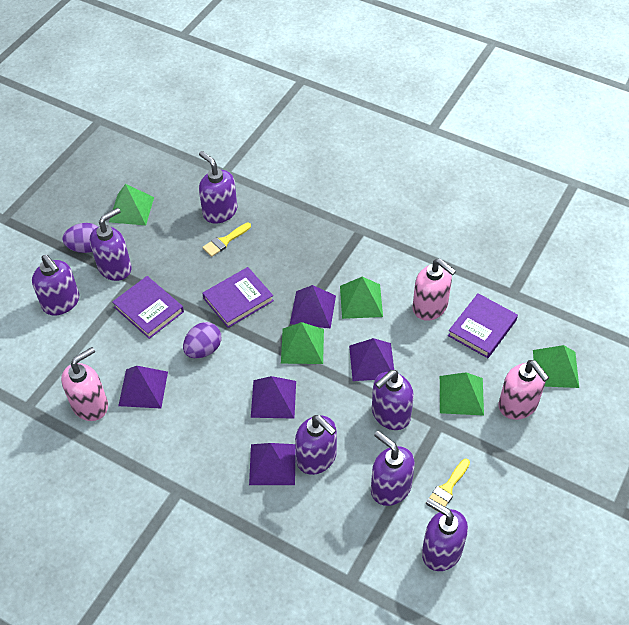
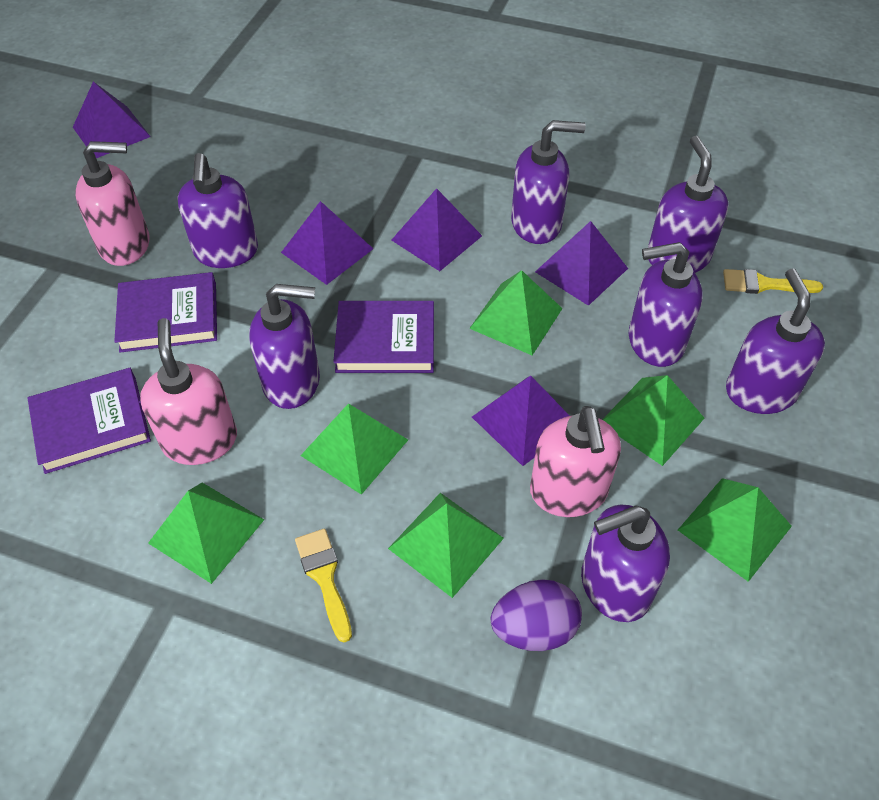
green pyramid: 5 -> 6
purple egg: 2 -> 1

